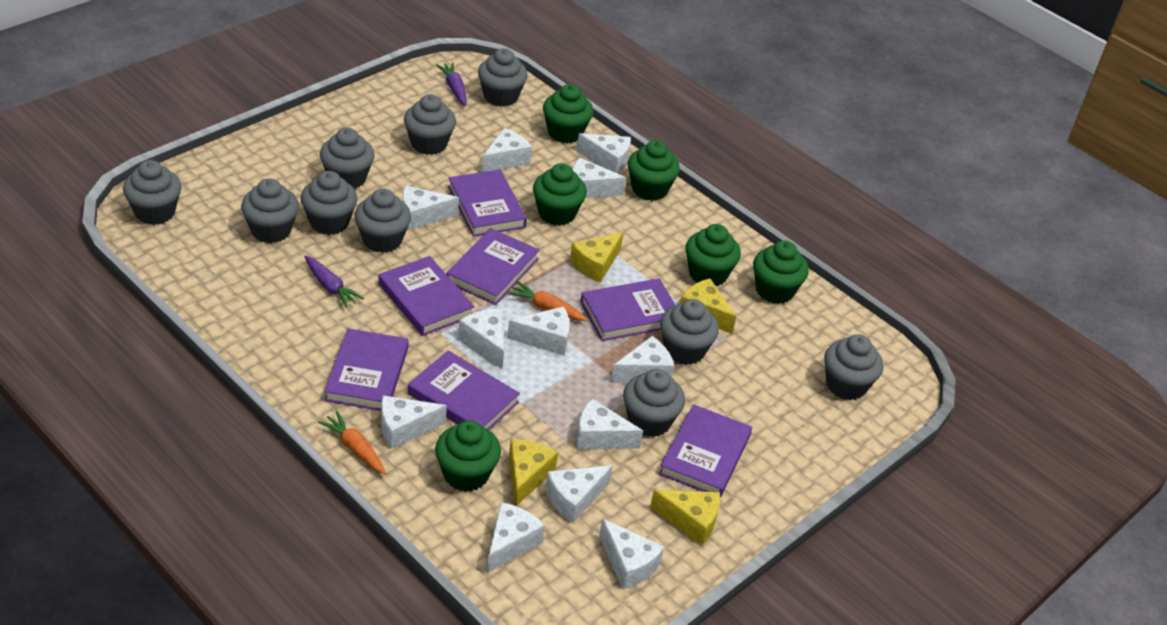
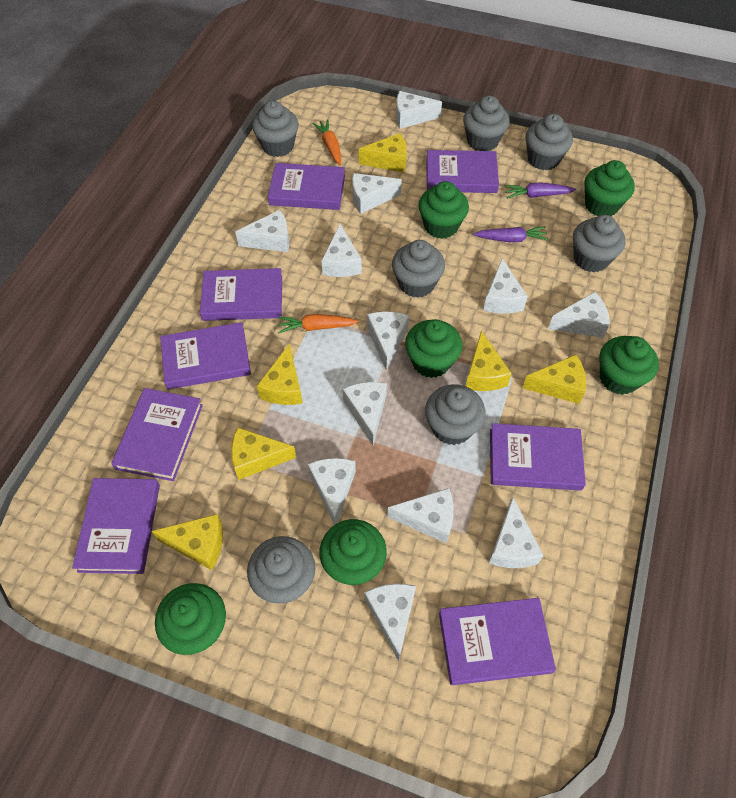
grey cupcake: 10 -> 7
purple book: 7 -> 8
yellow cheese: 4 -> 6

